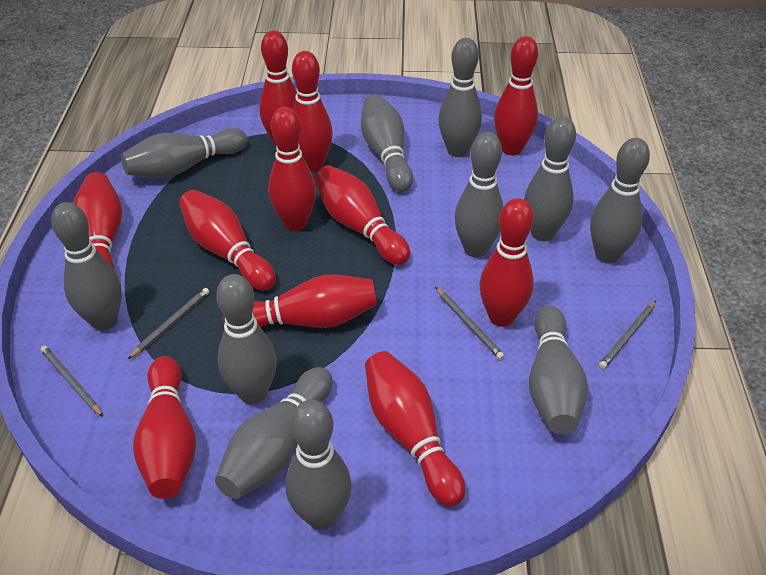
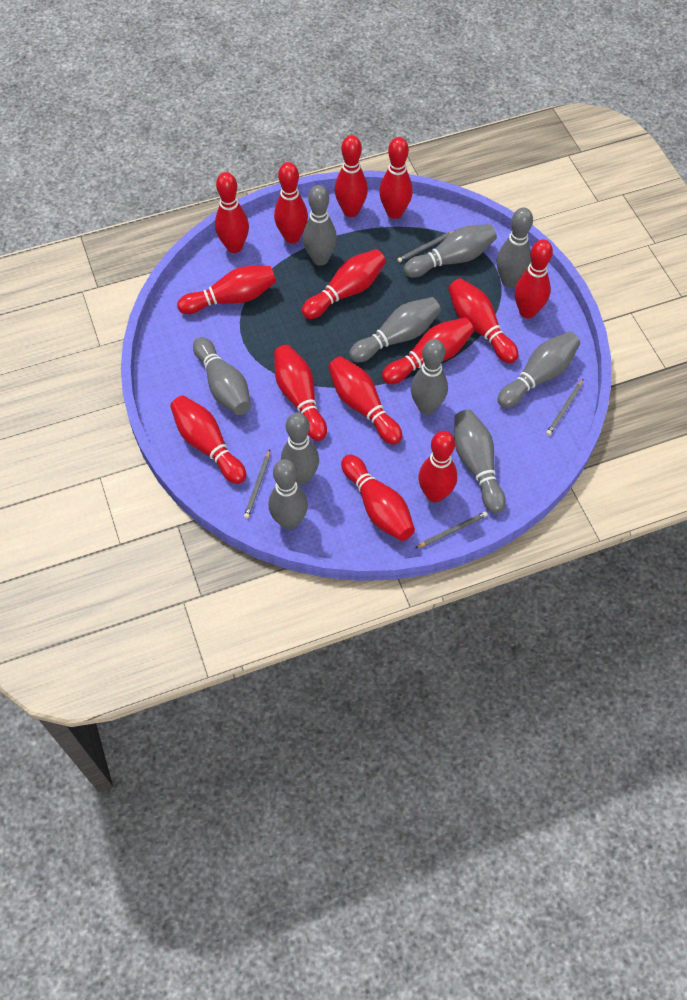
grey bowling pin: 11 -> 10
red bowling pin: 11 -> 14

